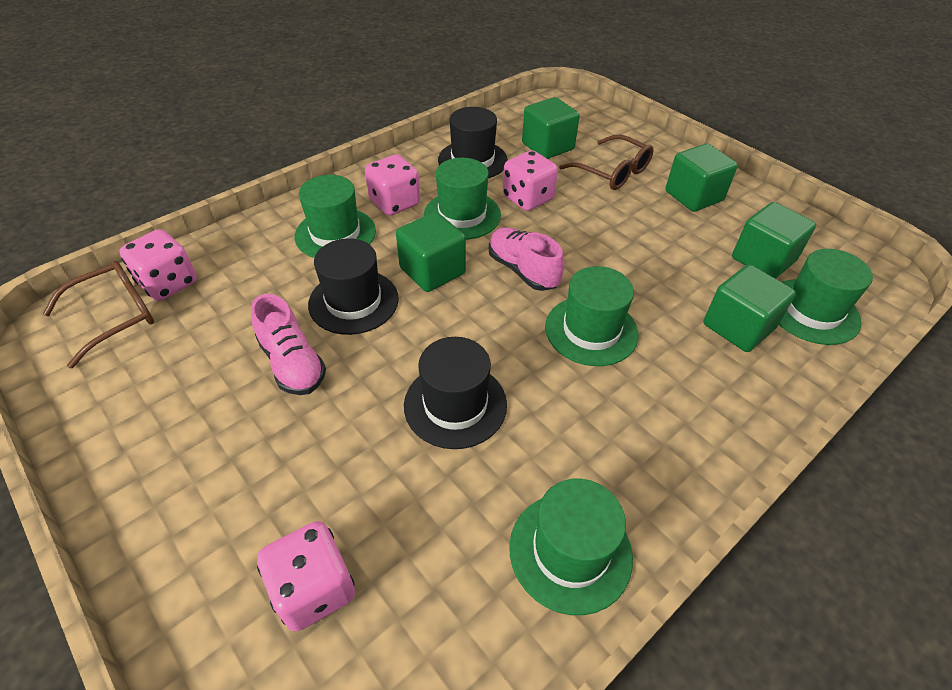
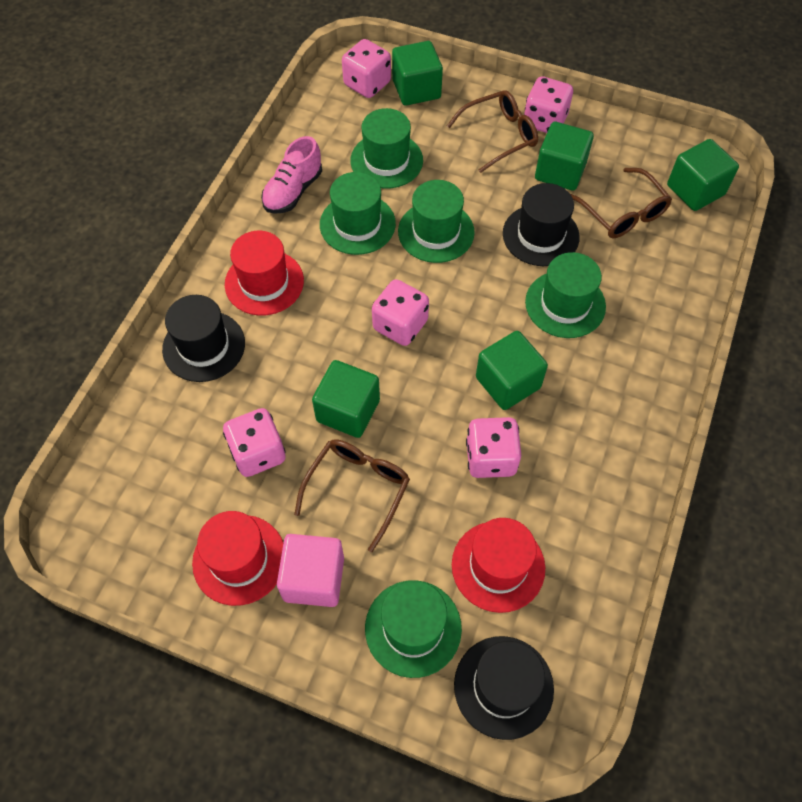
brown glasses: 2 -> 3
pink cube: 0 -> 1
pink dice: 4 -> 5
pink shoe: 2 -> 1
red hat: 0 -> 3

